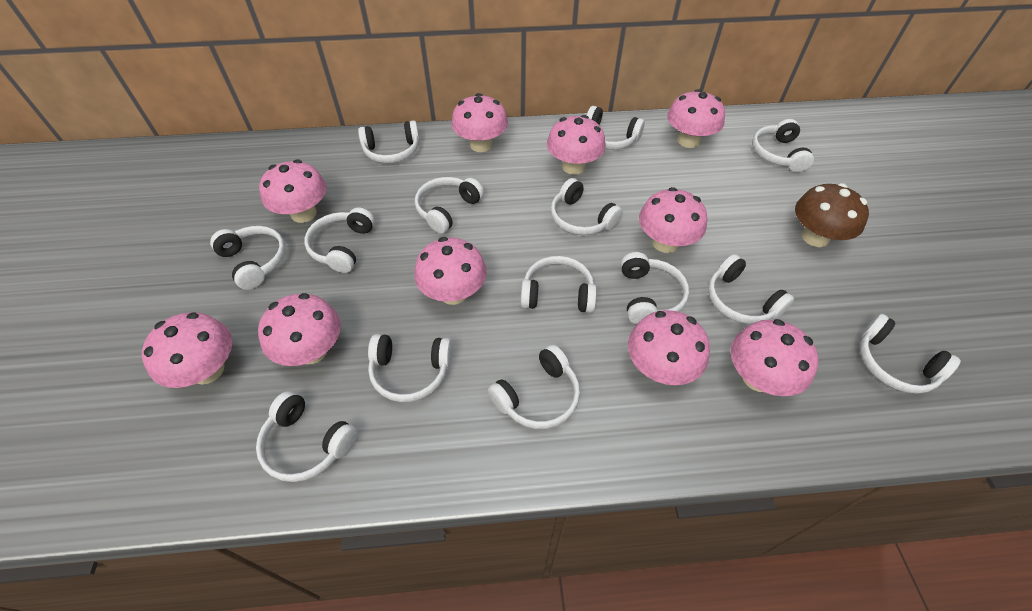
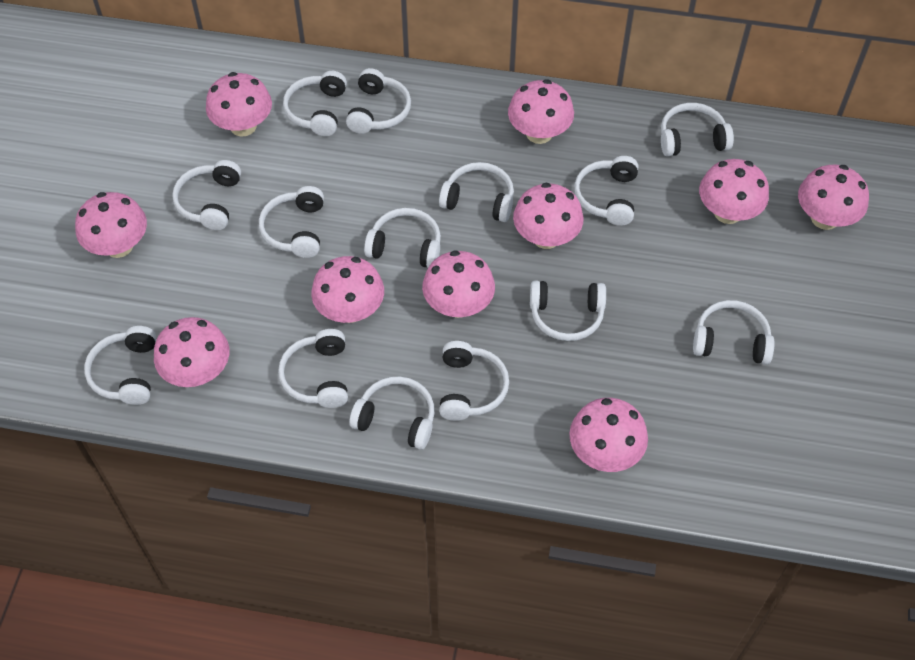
brown mushroom: 1 -> 0

